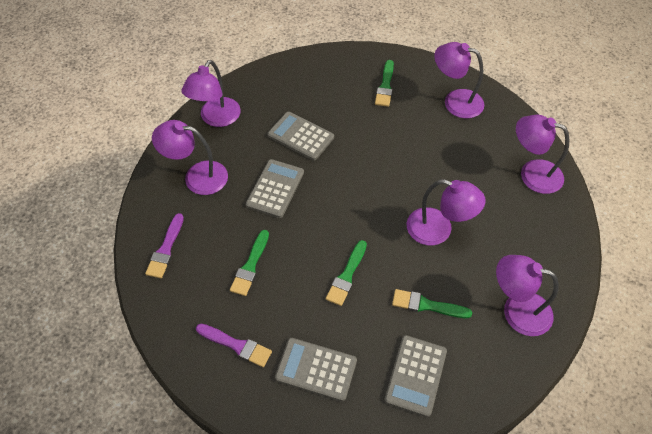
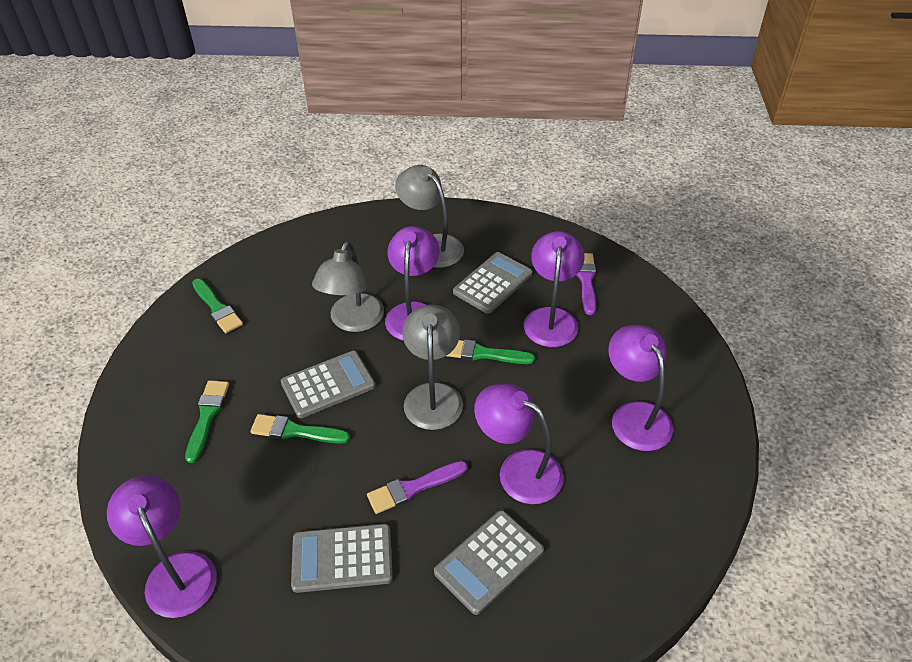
grey lamp: 0 -> 3
purple lamp: 6 -> 5

